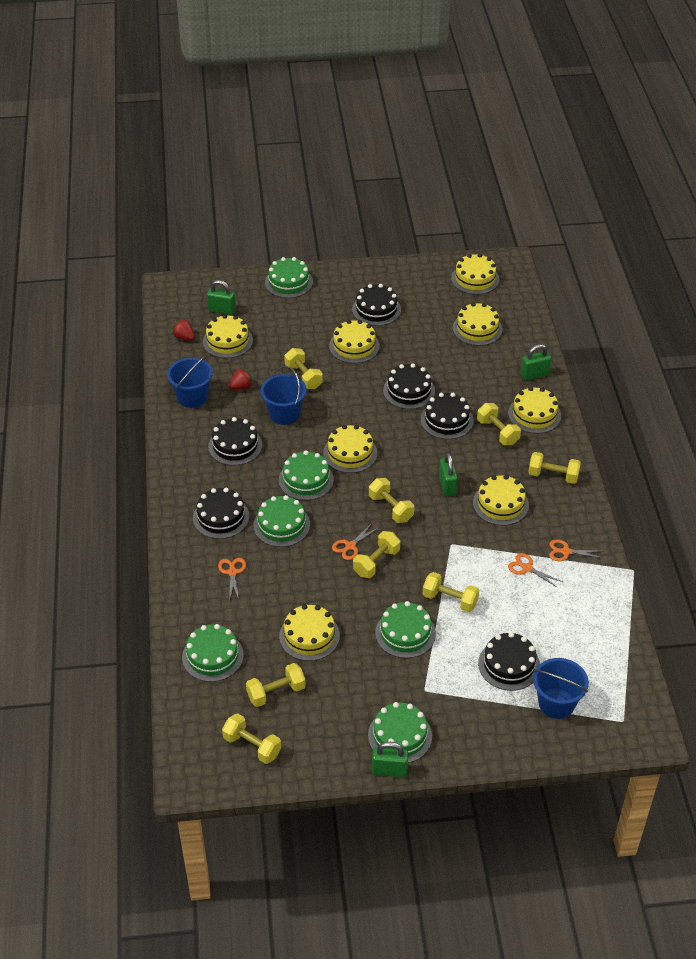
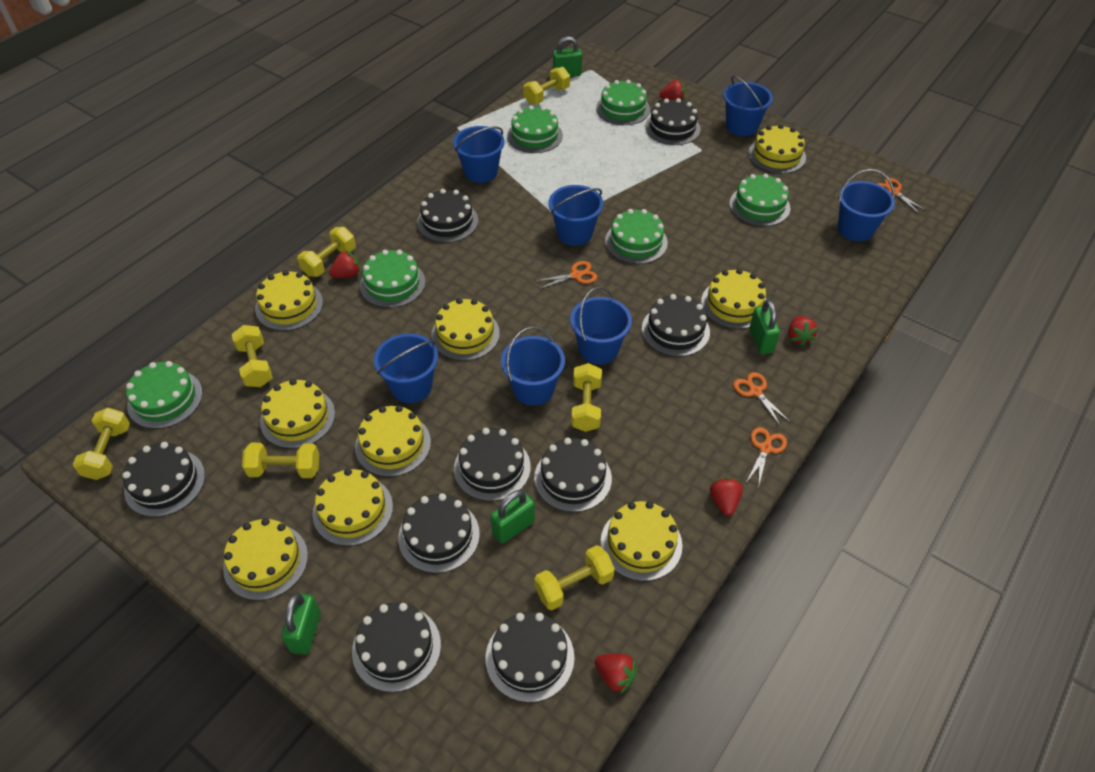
black cake: 6 -> 9
blue bucket: 3 -> 7
red strawberry: 2 -> 5
yellow cake: 8 -> 9
yellow dumbbell: 8 -> 7

